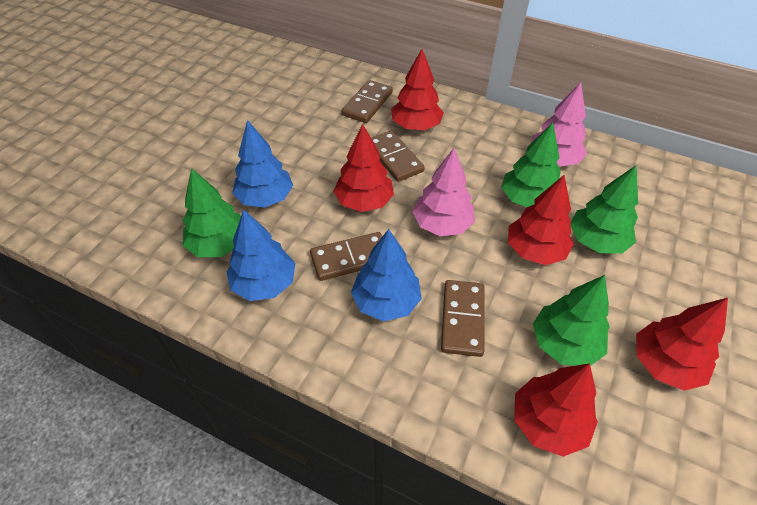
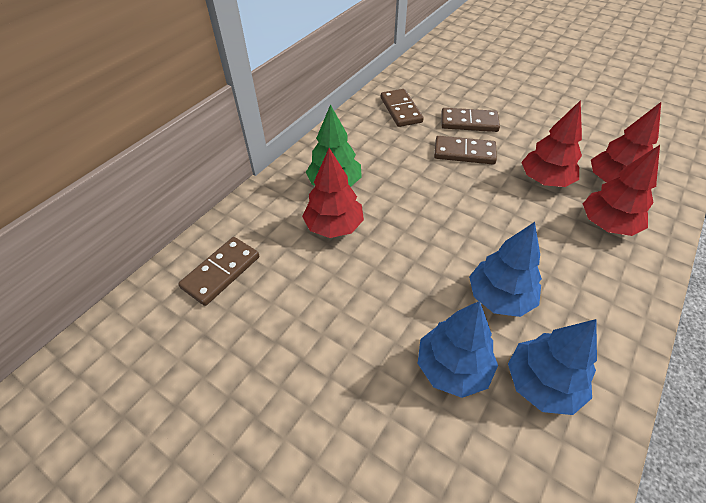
green tree: 4 -> 1
pink tree: 2 -> 0
red tree: 5 -> 4

